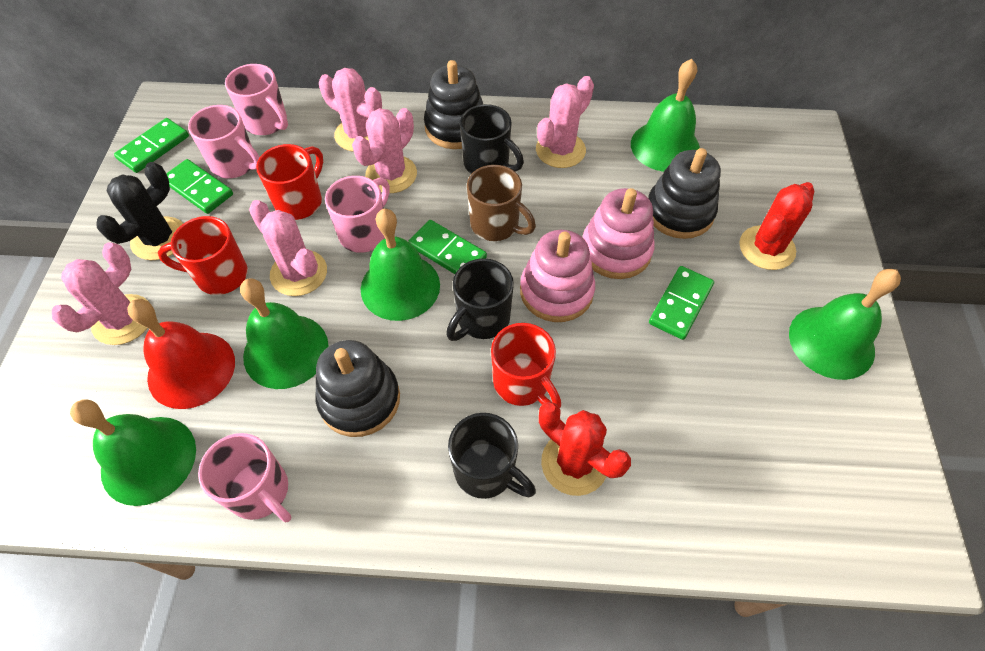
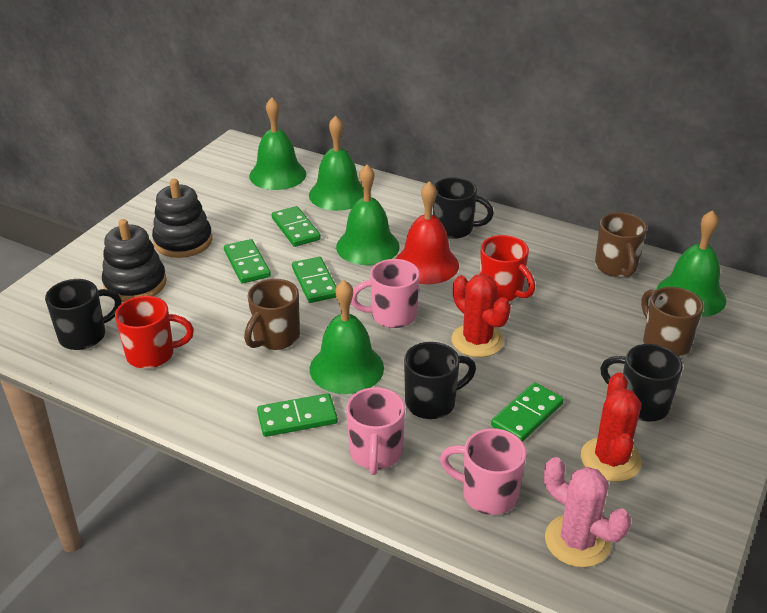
black cactus: 1 -> 0
black mug: 3 -> 4
black stacking toy: 3 -> 2
brown mug: 1 -> 3
green domino: 4 -> 5
pink cactus: 5 -> 1
pink mug: 4 -> 3
pink stacking toy: 2 -> 0
red mug: 3 -> 2

